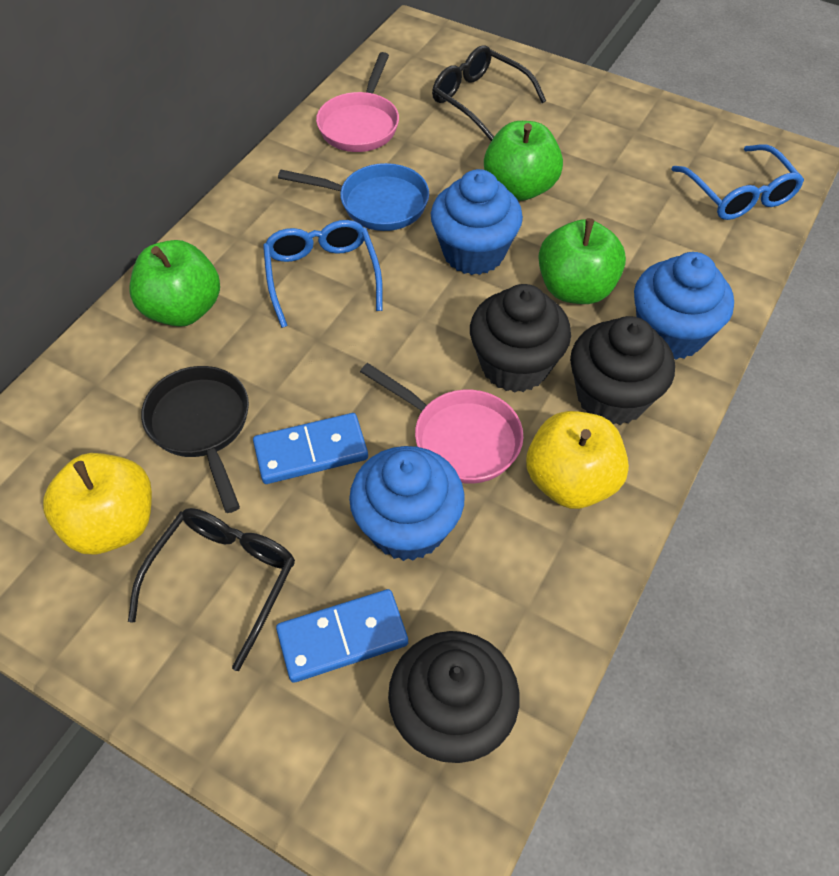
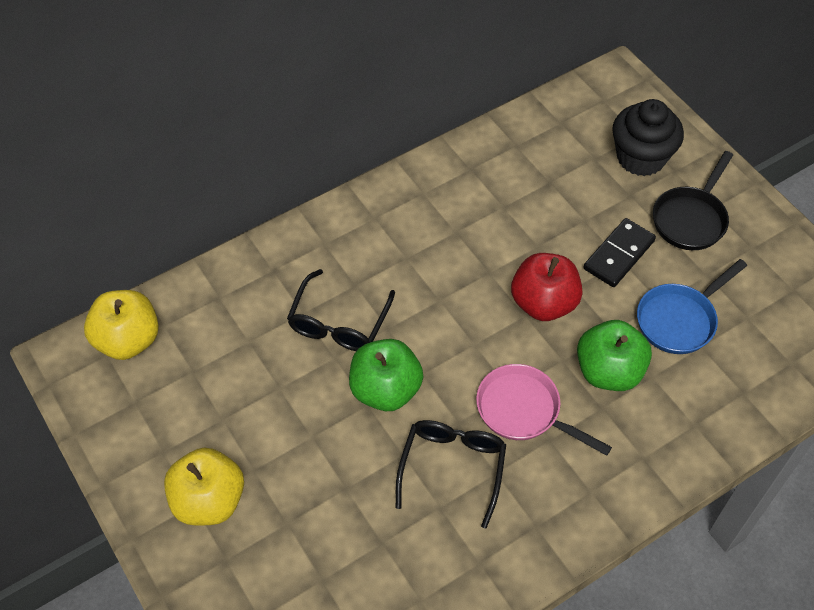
black cupcake: 3 -> 1
black domino: 0 -> 1
blue cupcake: 3 -> 0
blue domino: 2 -> 0
blue glasses: 2 -> 0
green apple: 3 -> 2
pink pan: 2 -> 1
red apple: 0 -> 1

